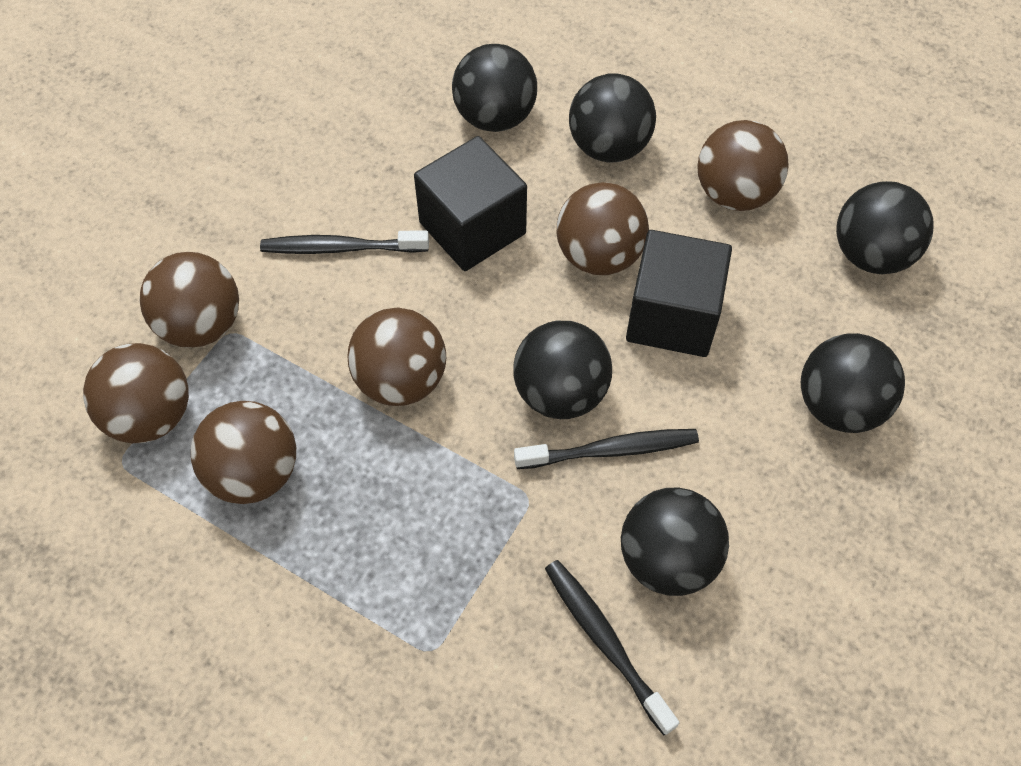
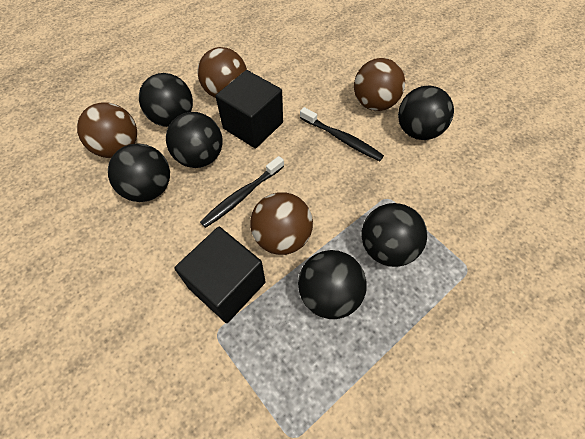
black toothbrush: 3 -> 2
brown ball: 6 -> 4

